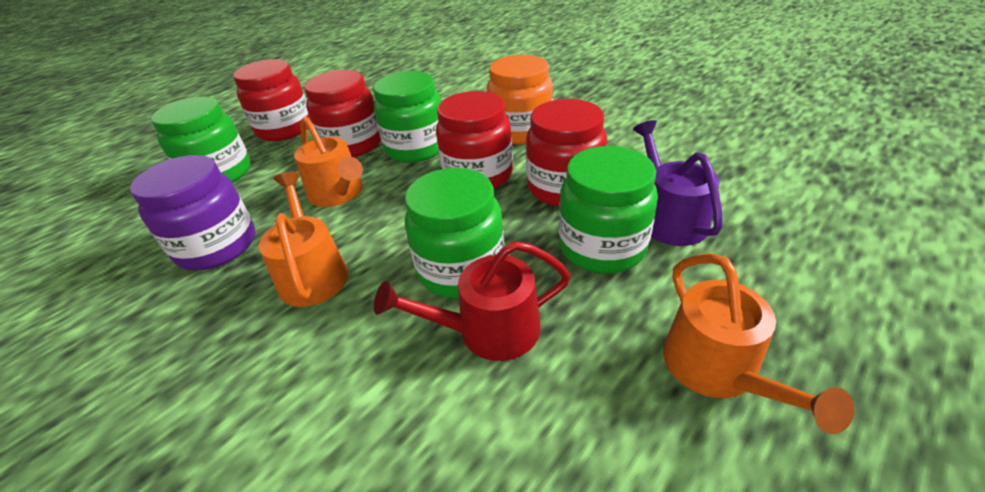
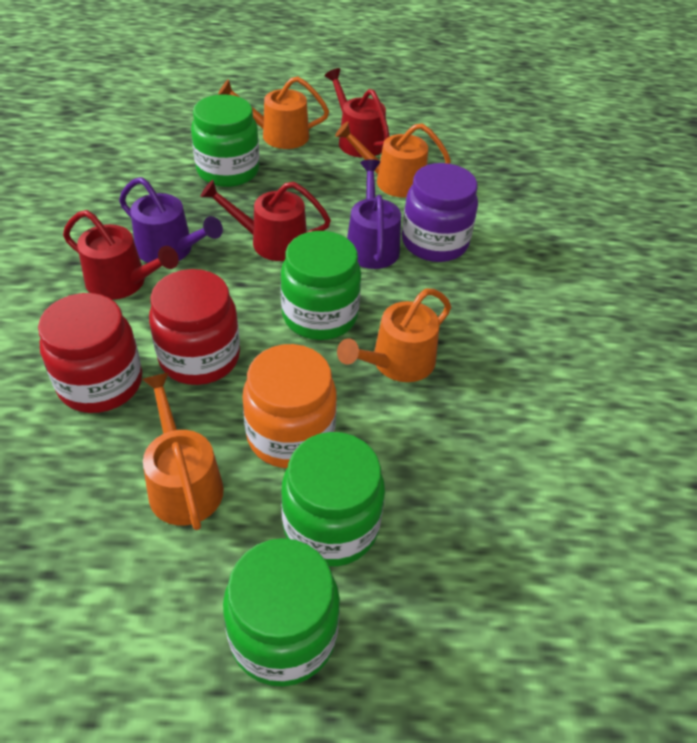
orange watering can: 3 -> 4
purple watering can: 1 -> 2
red jar: 4 -> 2
red watering can: 1 -> 3

